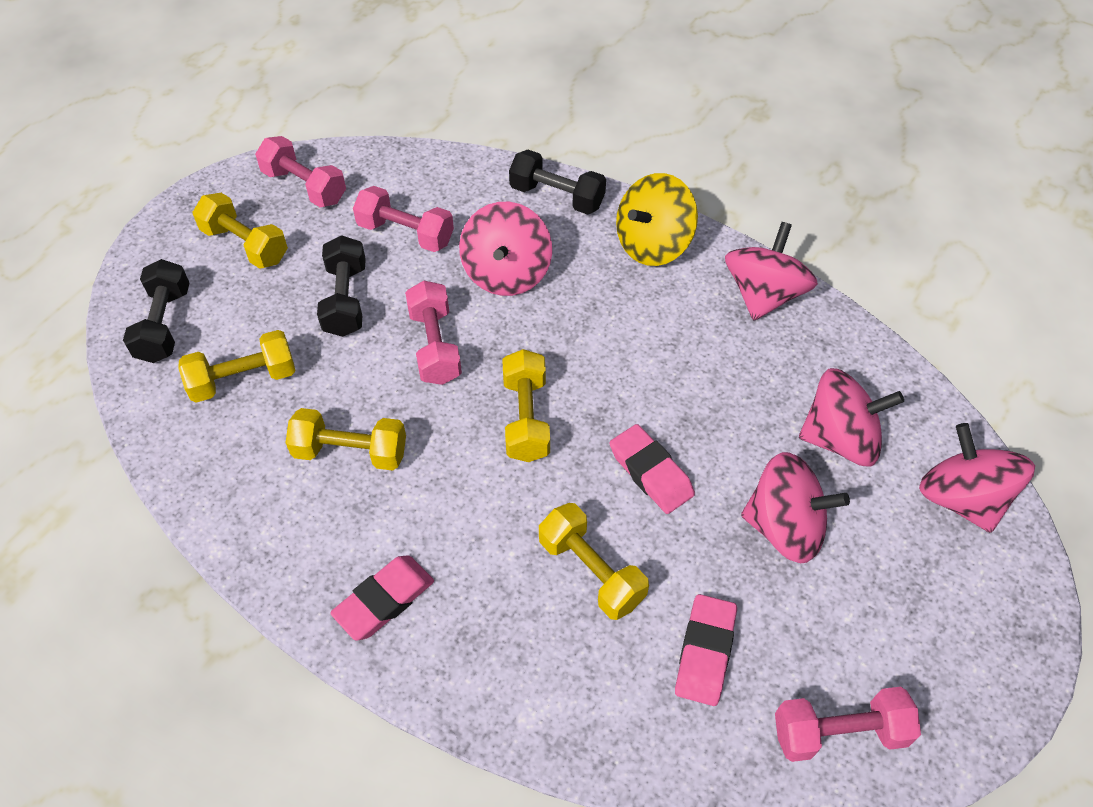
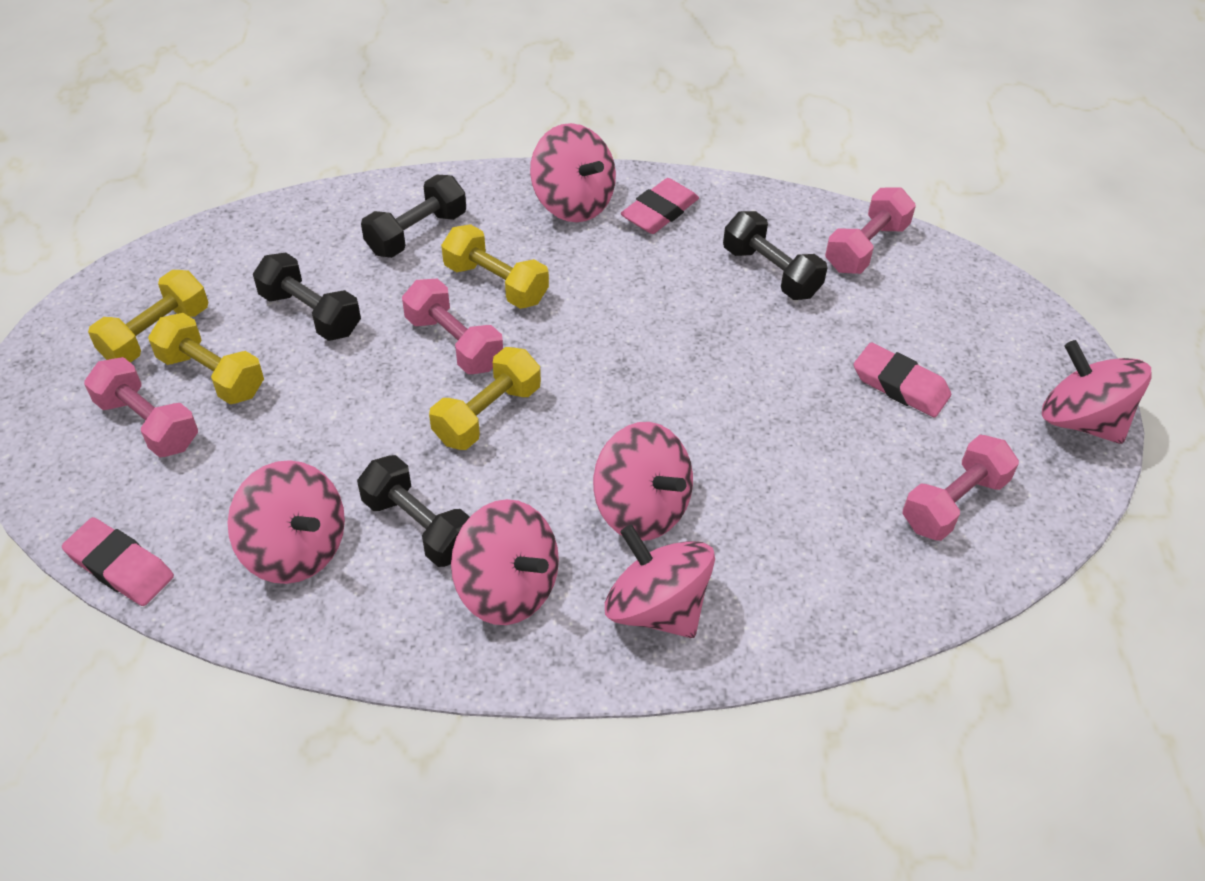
black dumbbell: 3 -> 4
pink spinning top: 5 -> 6
yellow dumbbell: 5 -> 4
yellow spinning top: 1 -> 0

